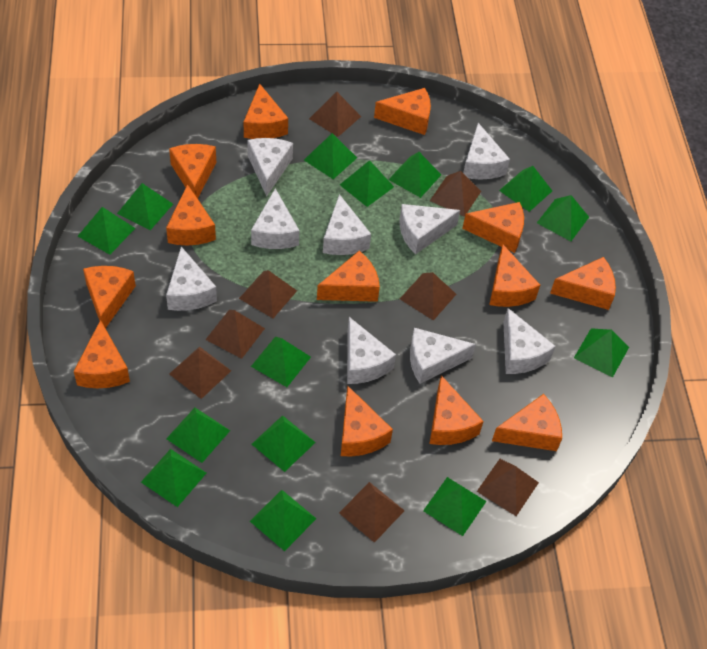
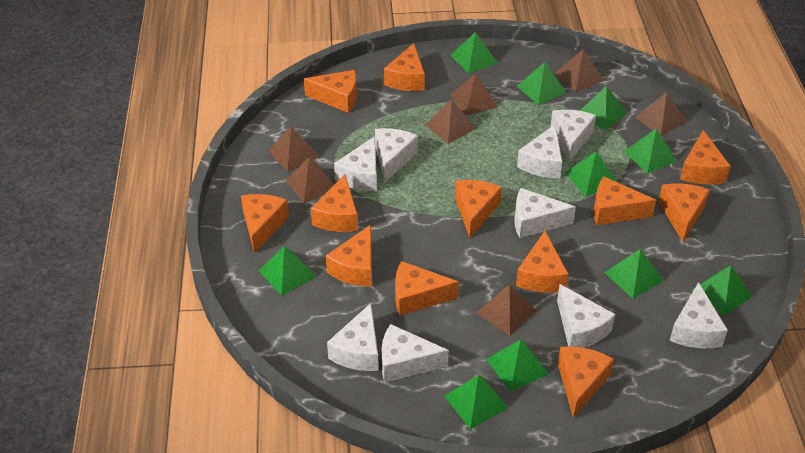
brown pyramid: 8 -> 7
green pyramid: 14 -> 10
orange cheese: 13 -> 12

